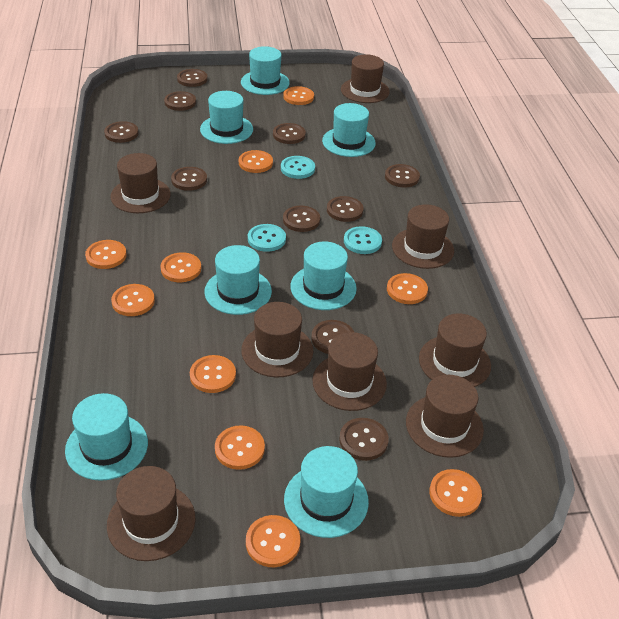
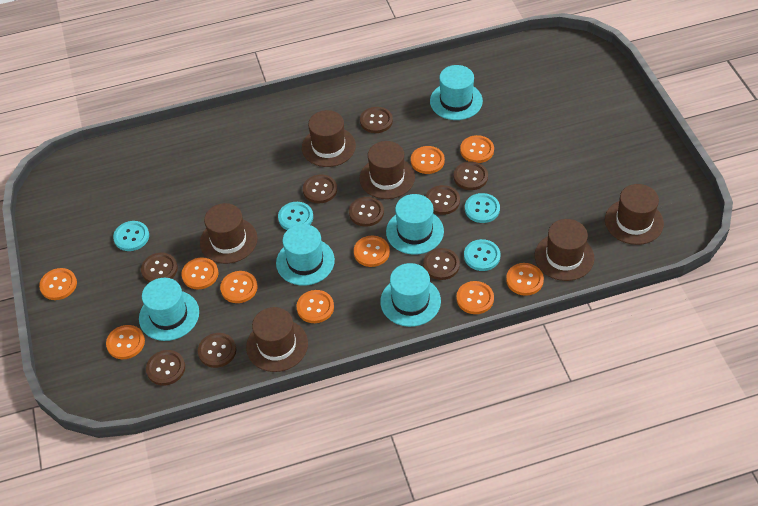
brown button: 10 -> 9
brown hat: 8 -> 6
turquoise button: 3 -> 4
turquoise hat: 7 -> 5

